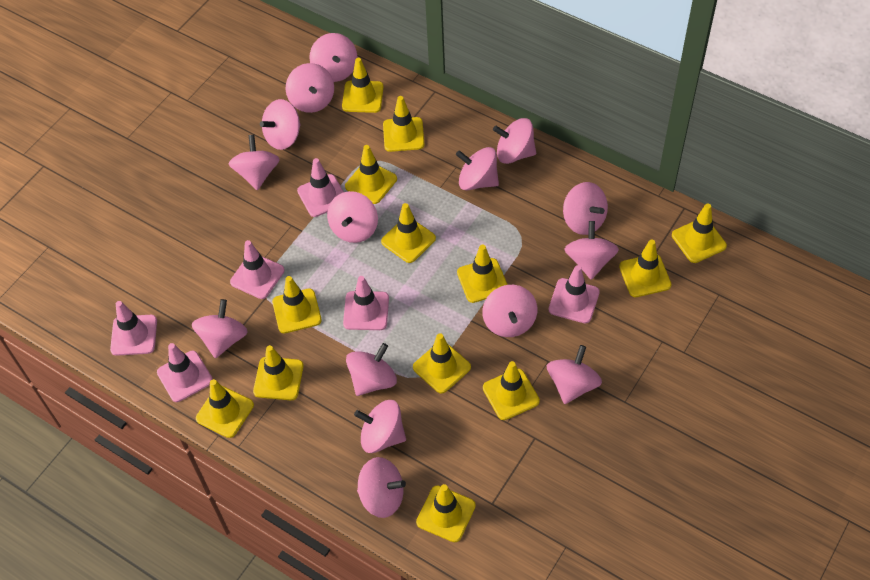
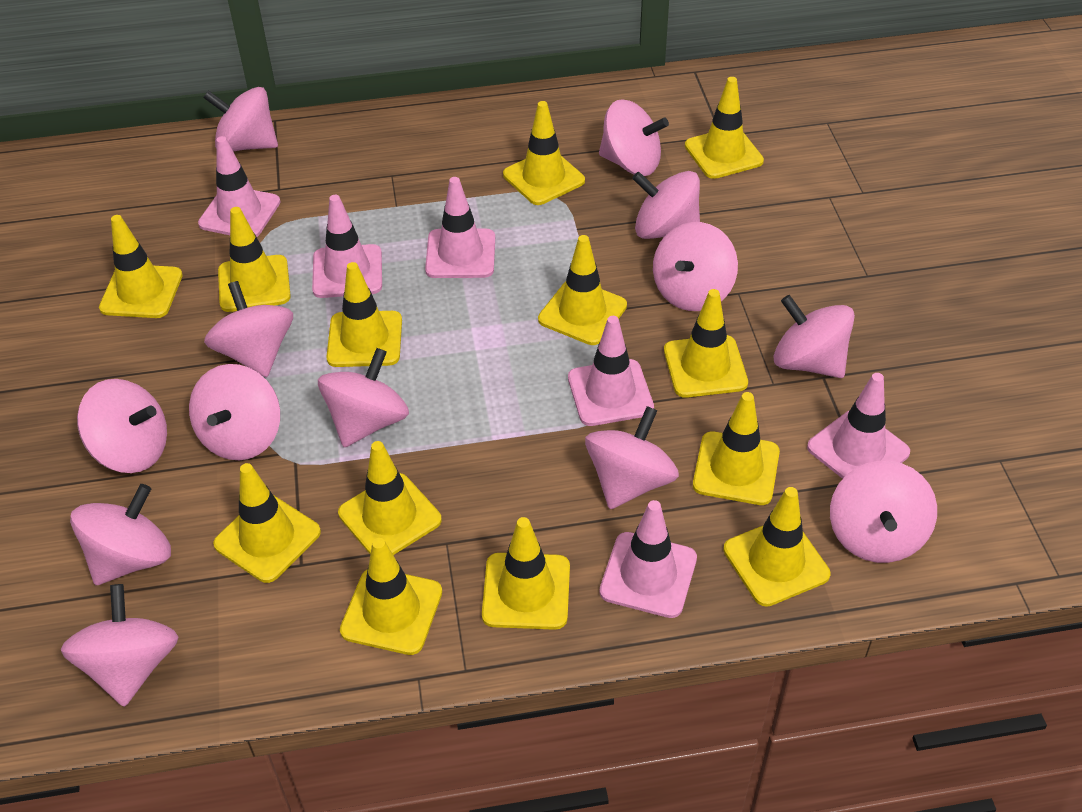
pink spinning top: 15 -> 13

